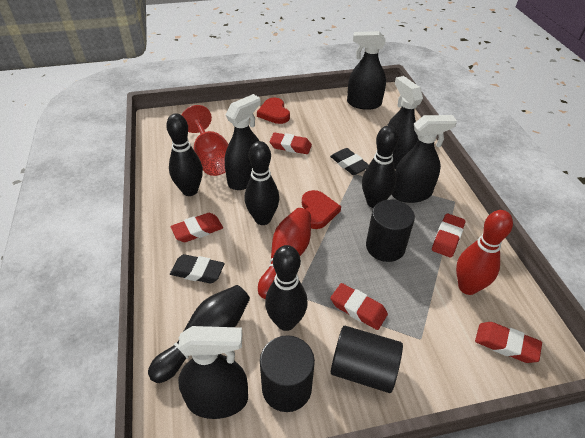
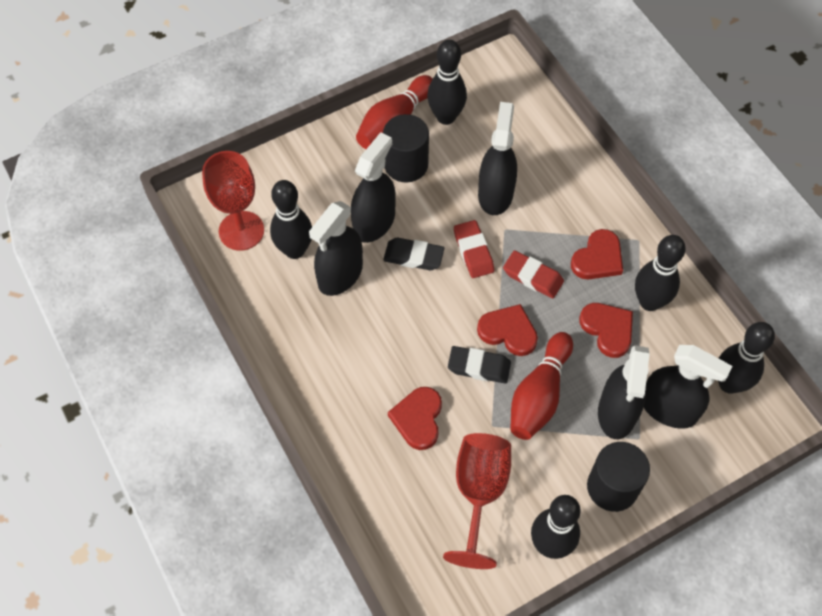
black cylinder: 3 -> 2
red eraser: 5 -> 2
red goblet: 1 -> 2
red heart: 2 -> 4

